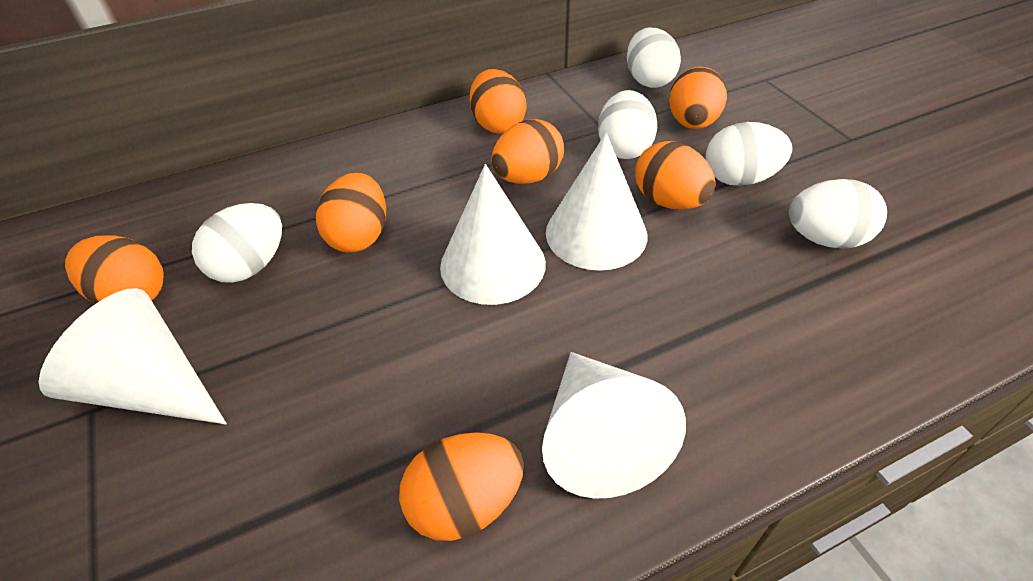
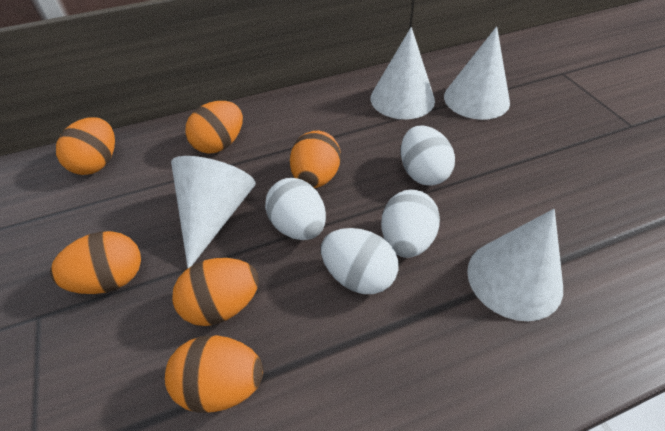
orange egg: 7 -> 6
white egg: 5 -> 4

